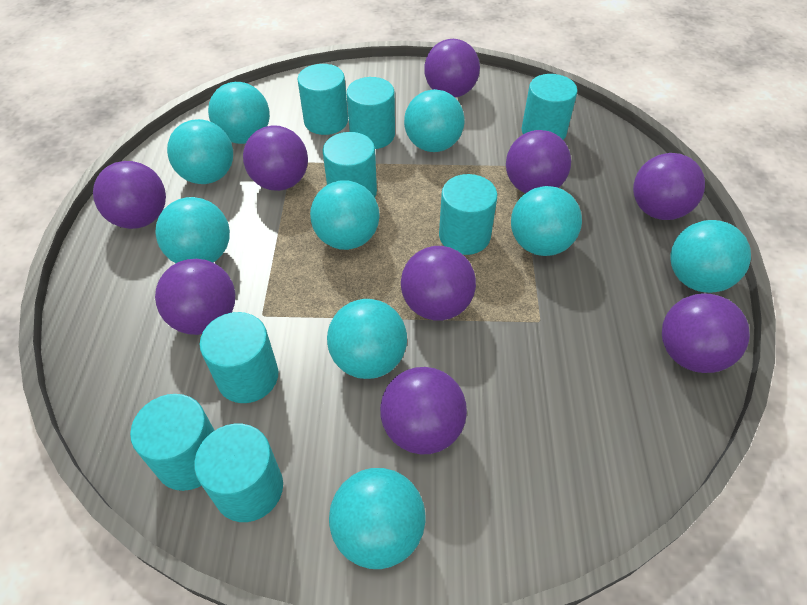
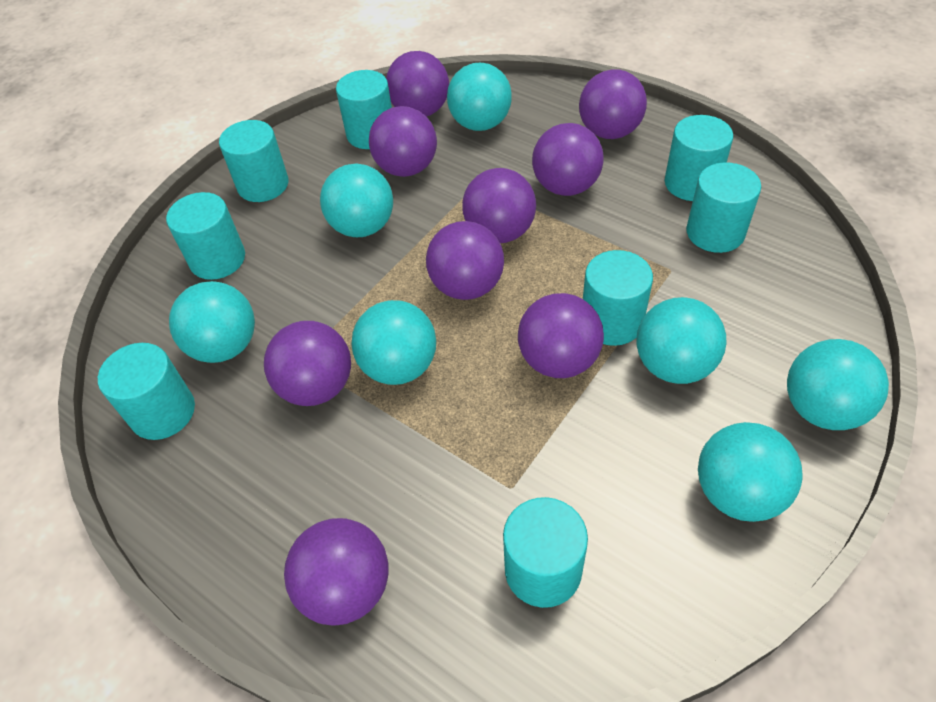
turquoise ball: 9 -> 7

